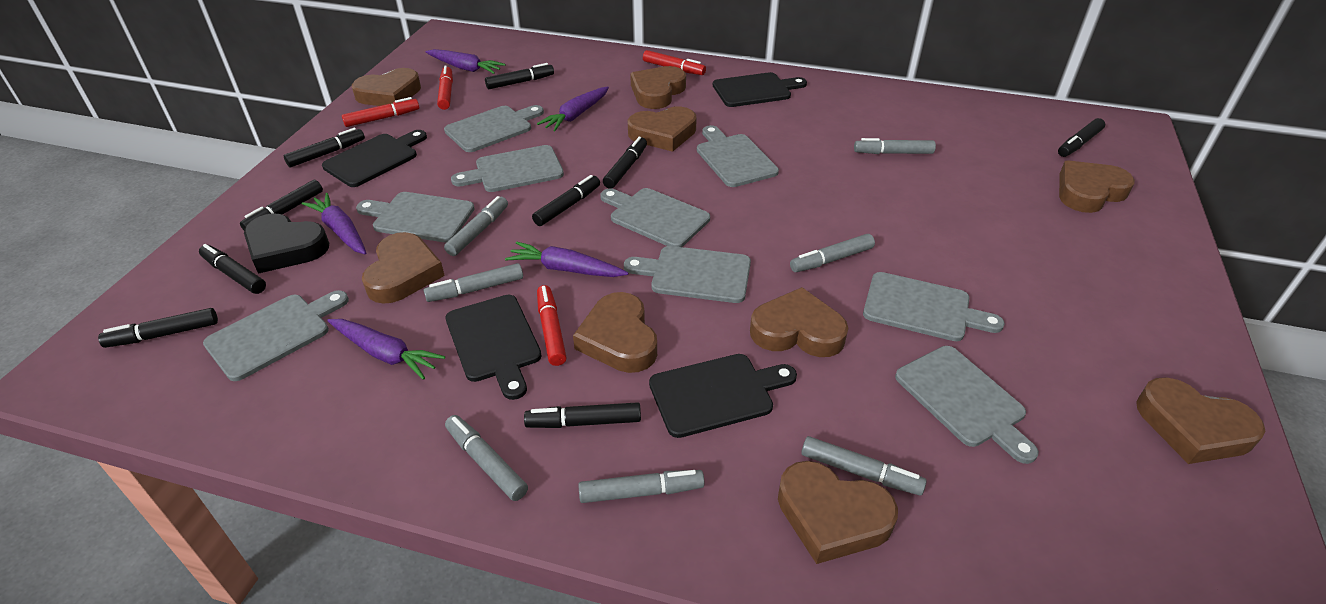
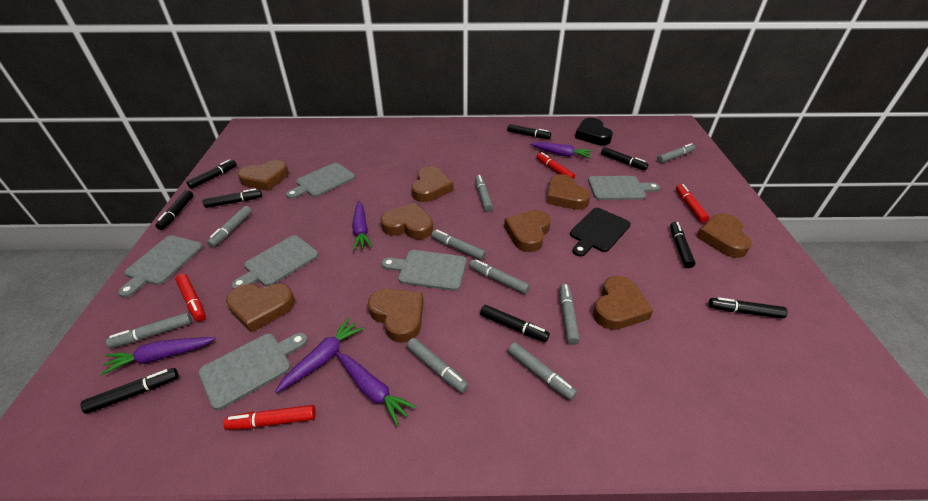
black cutting board: 4 -> 1
grey cutting board: 9 -> 6
grey marker: 7 -> 9

